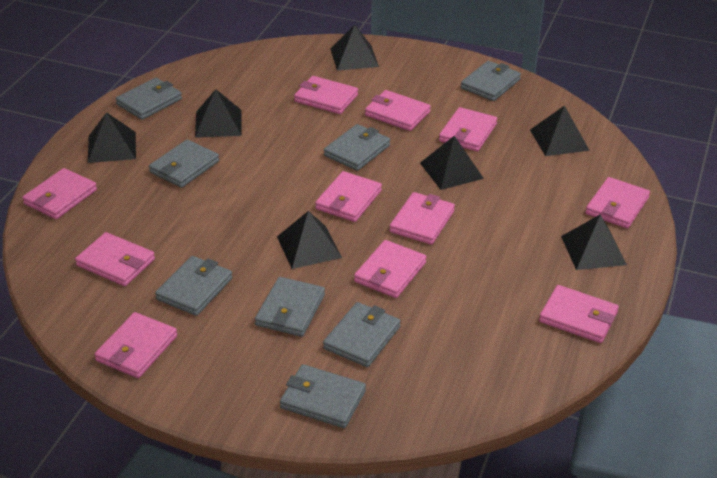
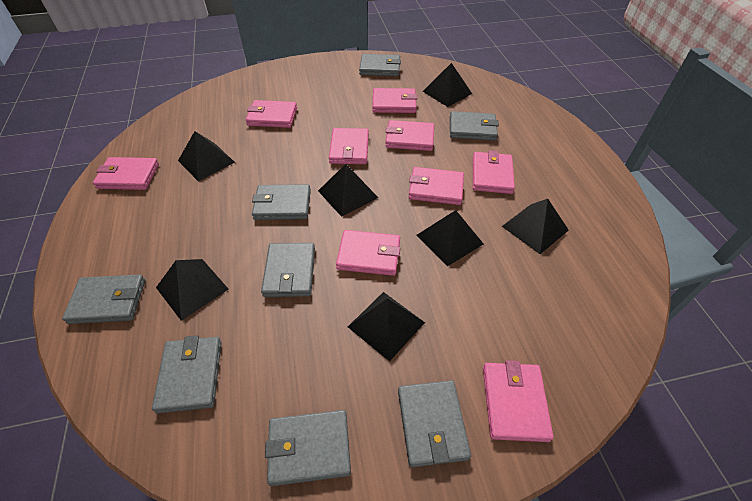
pink wallet: 11 -> 9

